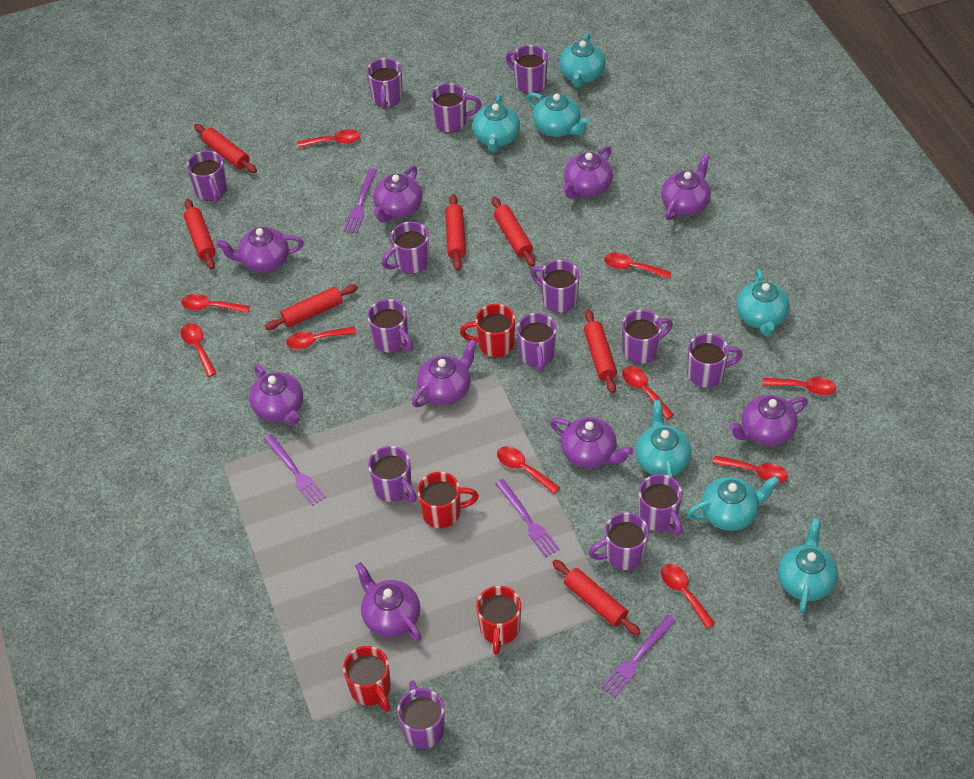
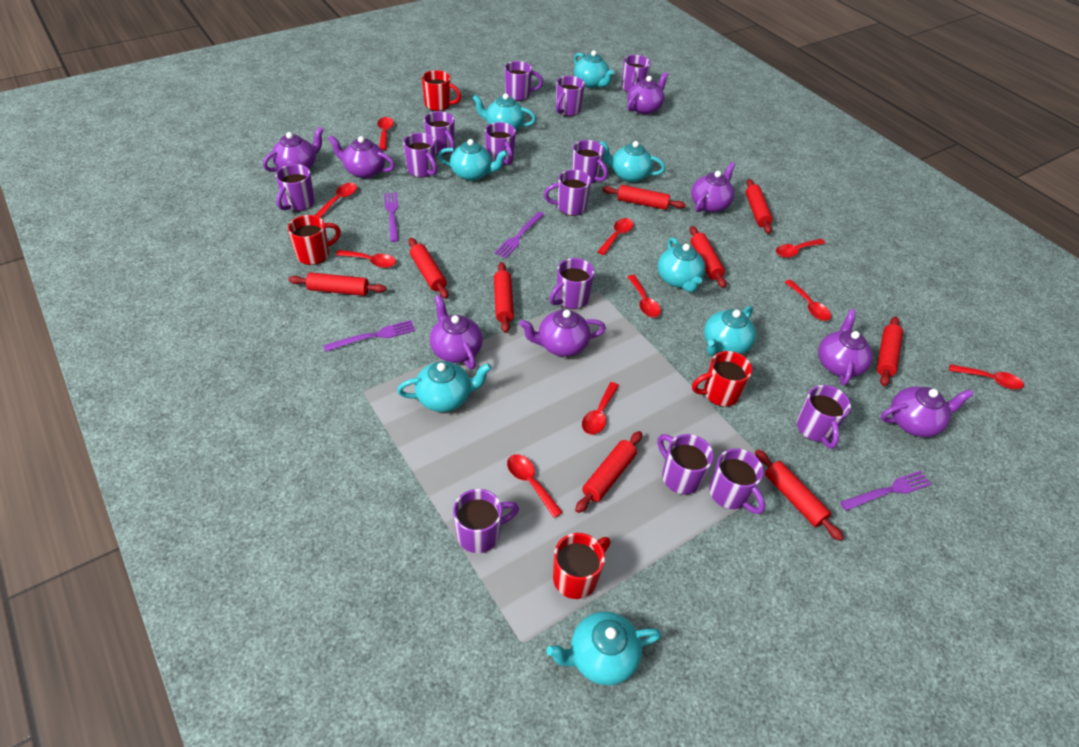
purple teapot: 9 -> 8
red rolling pin: 7 -> 9
turquoise teapot: 7 -> 8

